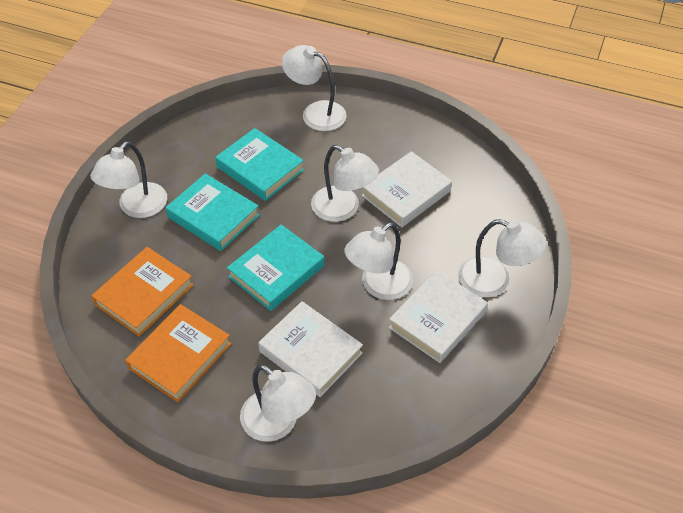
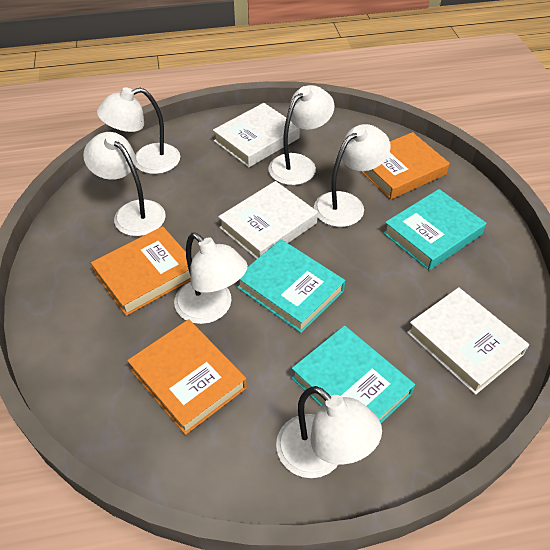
orange book: 2 -> 3

